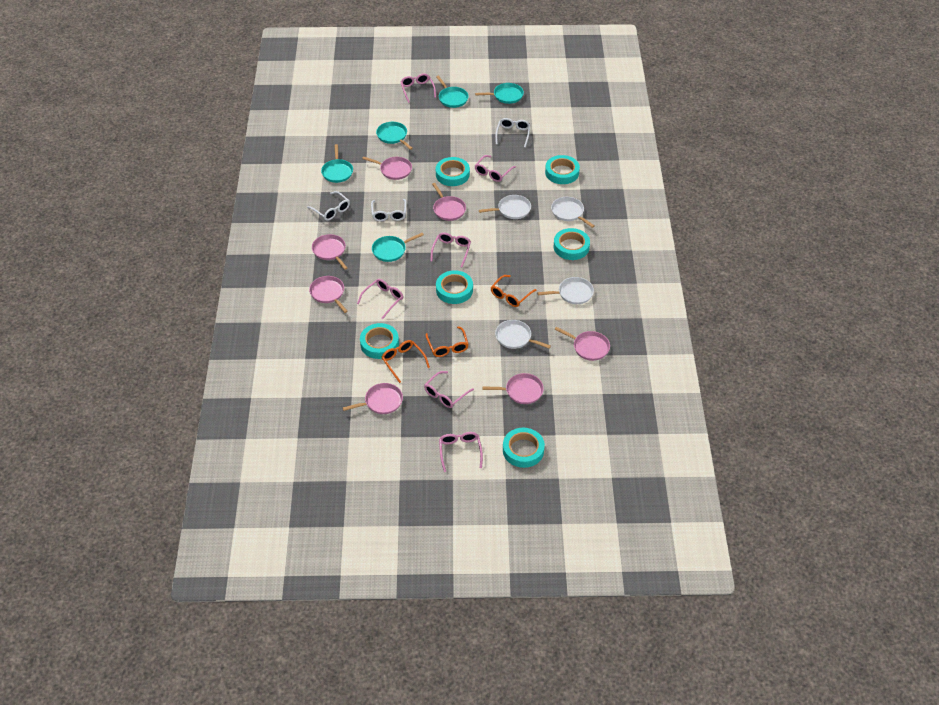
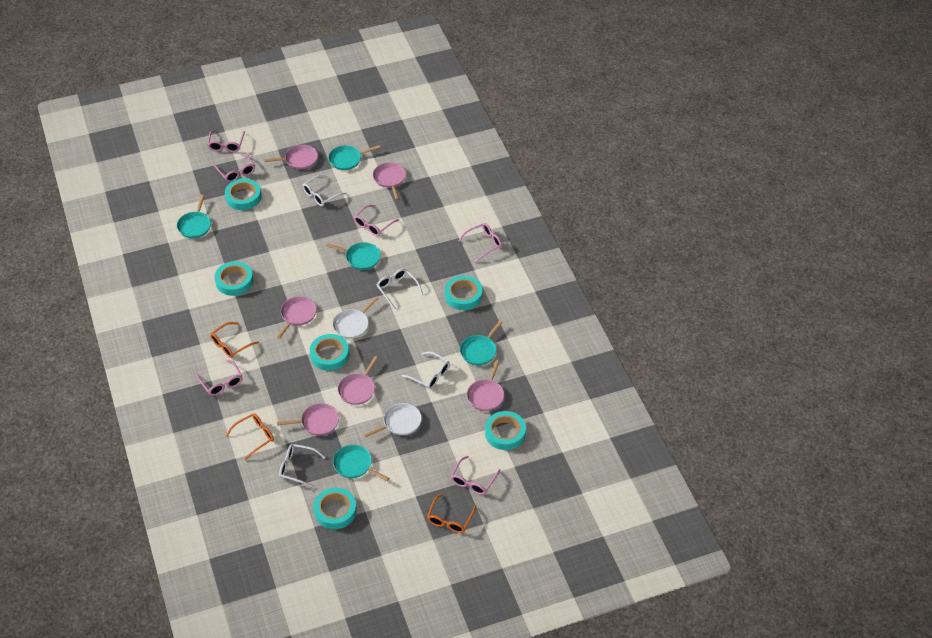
pink pan: 7 -> 6
white glasses: 3 -> 4
white pan: 4 -> 2

